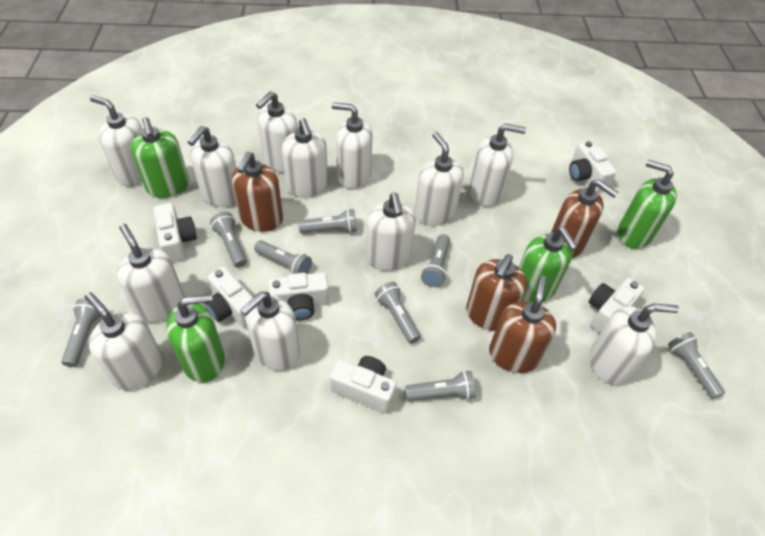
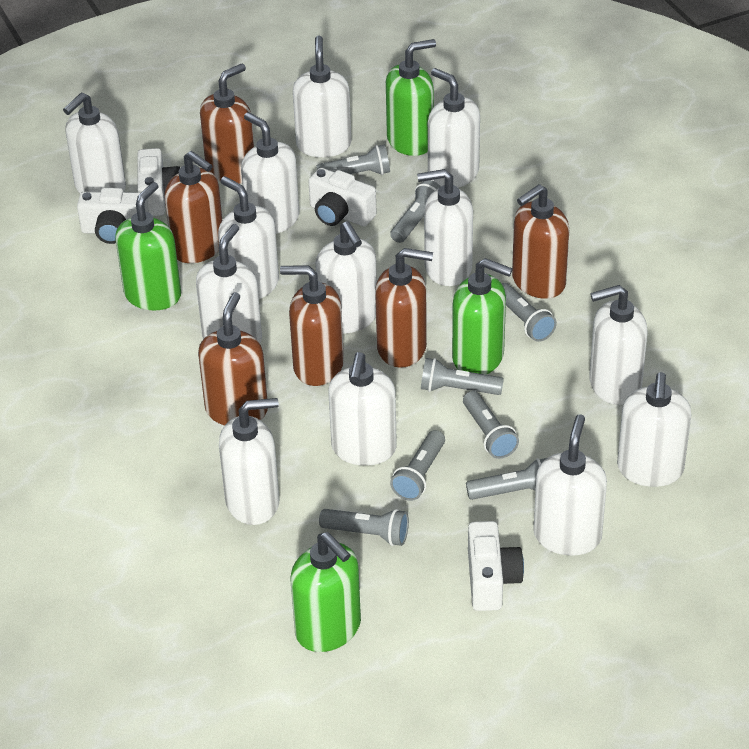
brown soap dispenser: 4 -> 6
white camera: 6 -> 4
white soap dispenser: 12 -> 13

